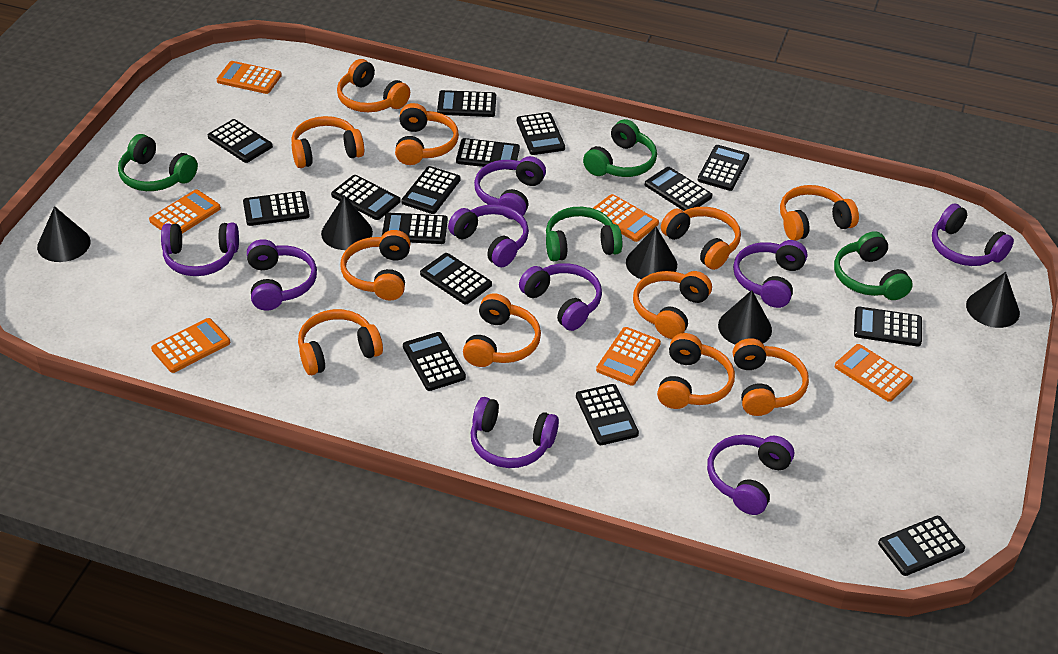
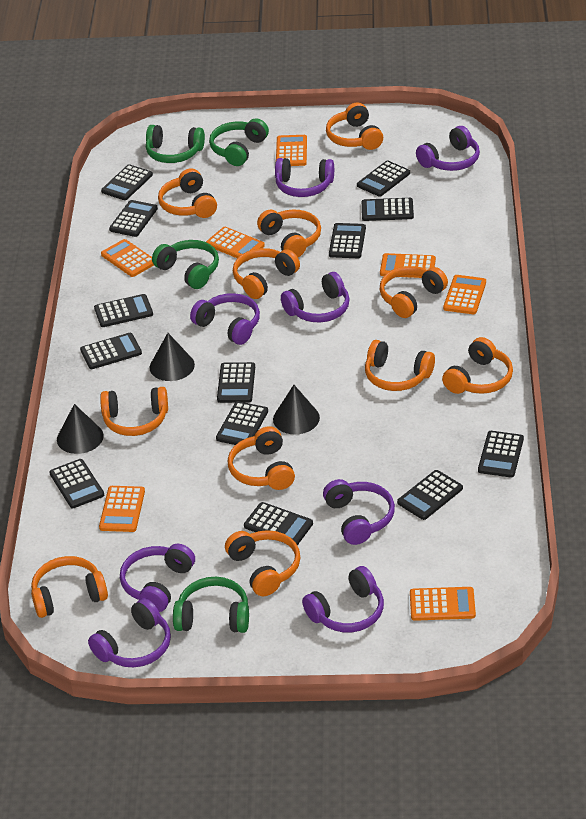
black calculator: 15 -> 13
black cone: 5 -> 3
orange calculator: 6 -> 7
purple headphones: 9 -> 8

